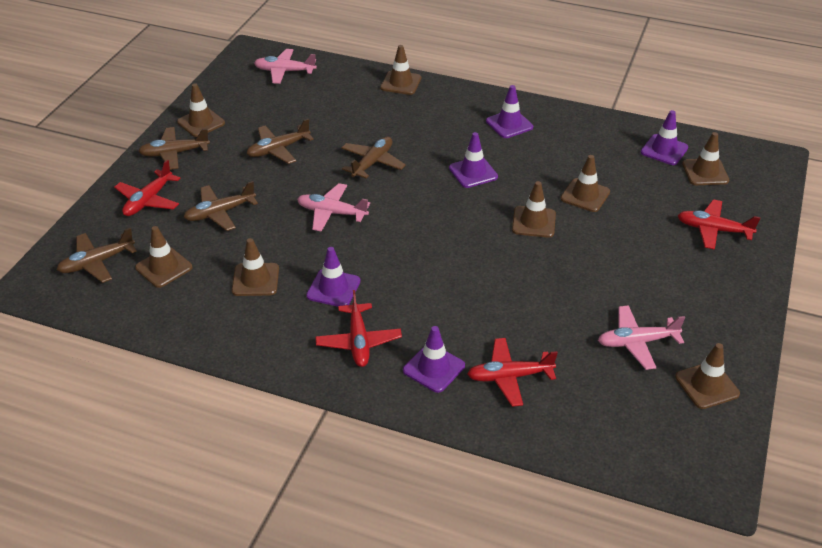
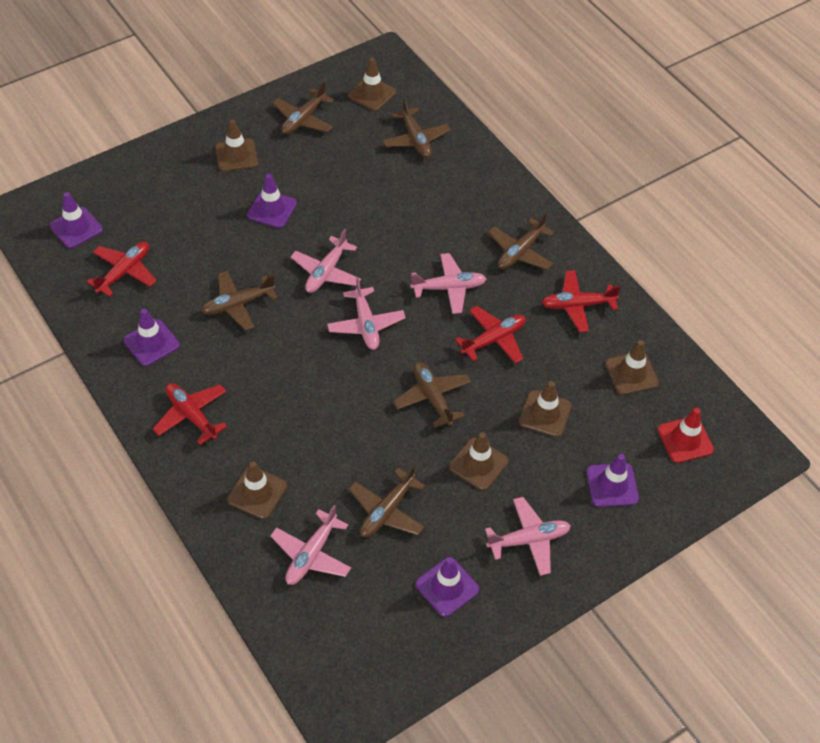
brown plane: 5 -> 6
brown traffic cone: 8 -> 6
pink plane: 3 -> 5
red traffic cone: 0 -> 1

